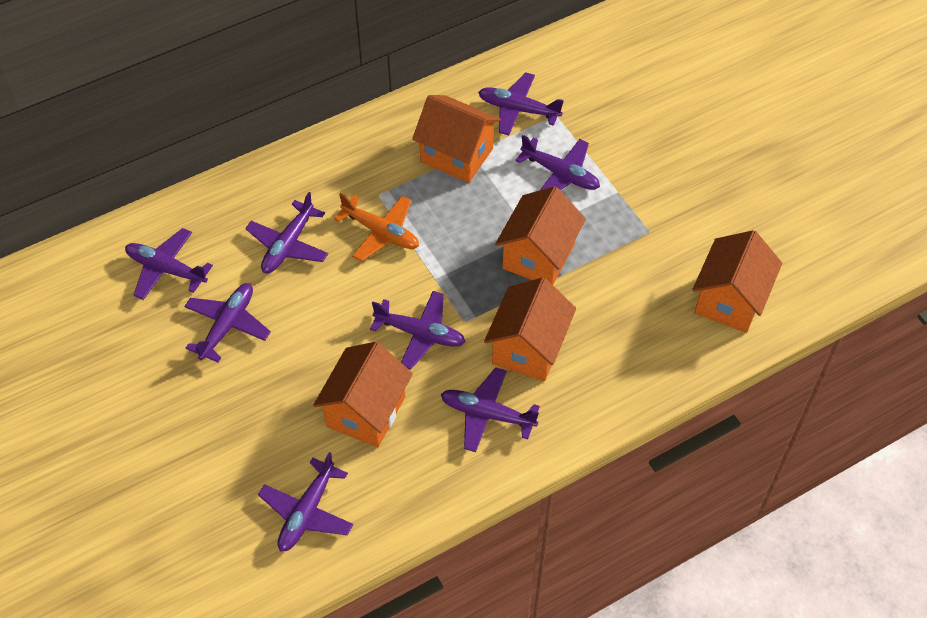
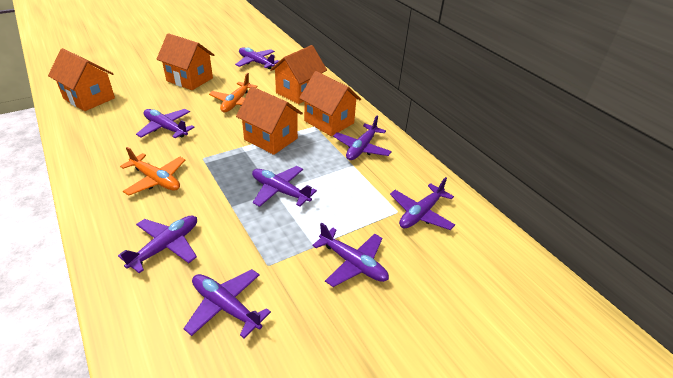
orange plane: 1 -> 2

